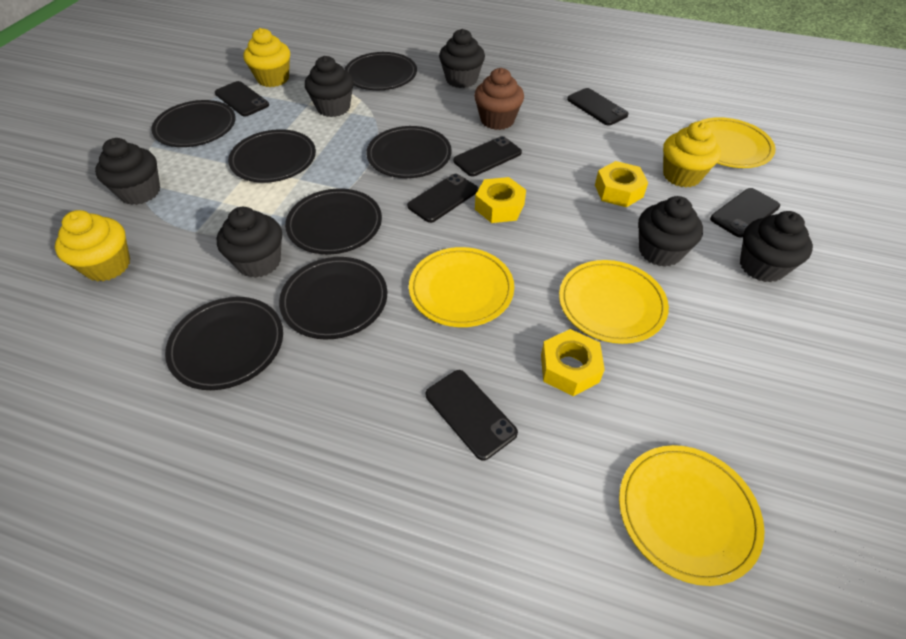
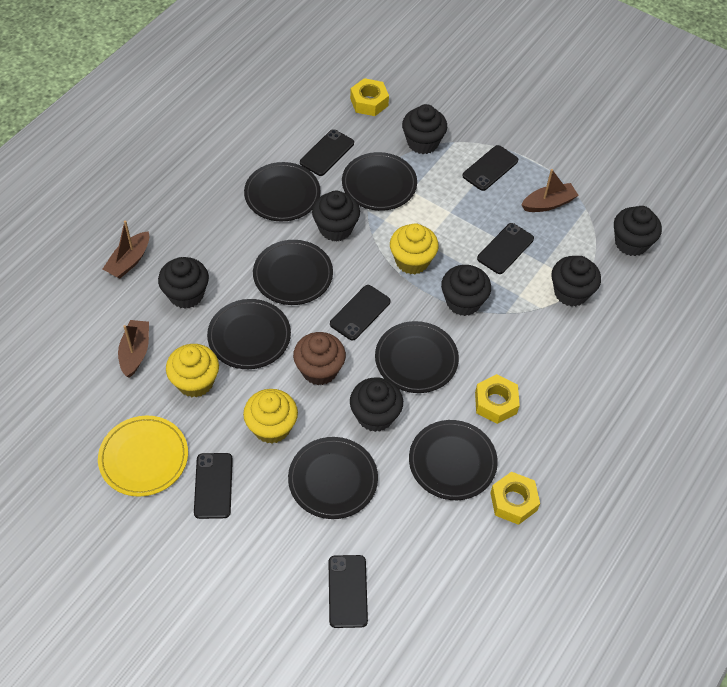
black cupcake: 6 -> 7
brown boat: 0 -> 3
yellow plate: 4 -> 1

